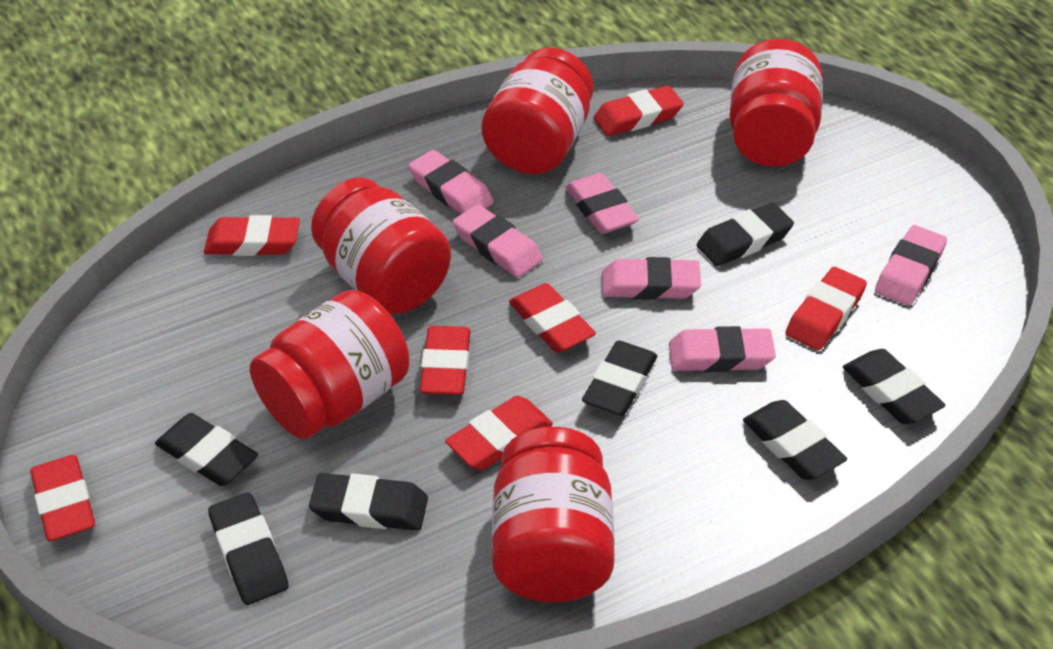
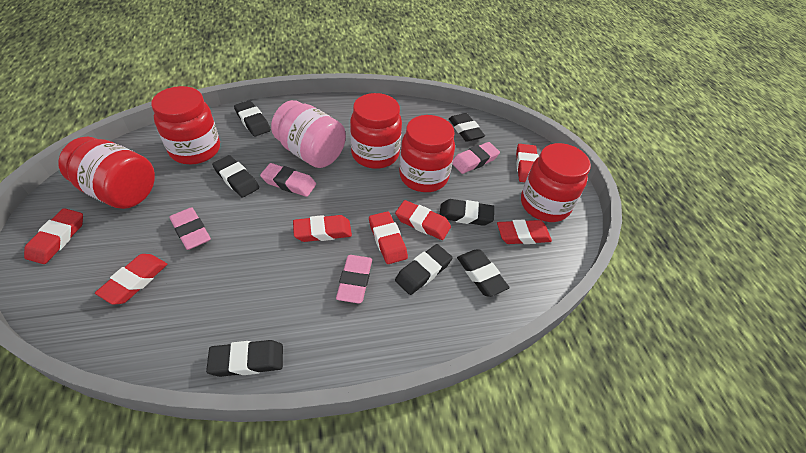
pink eraser: 6 -> 4
pink jar: 0 -> 1

